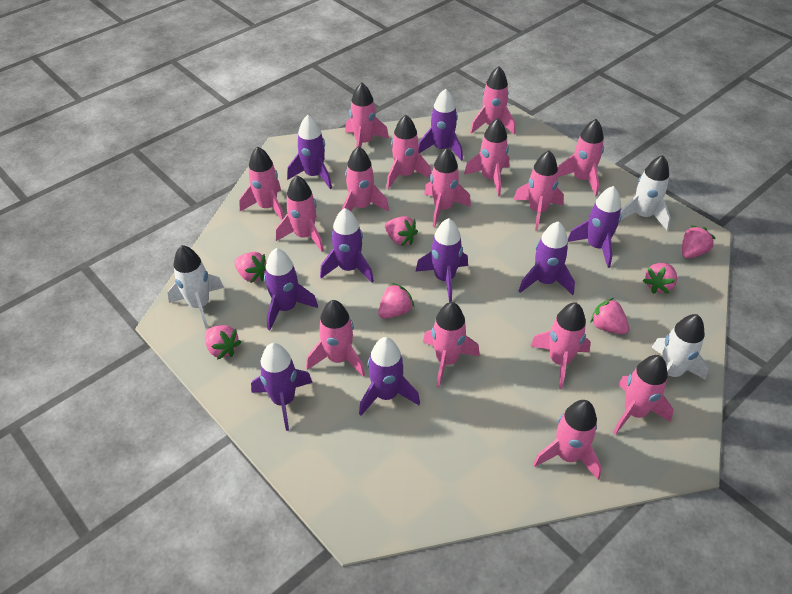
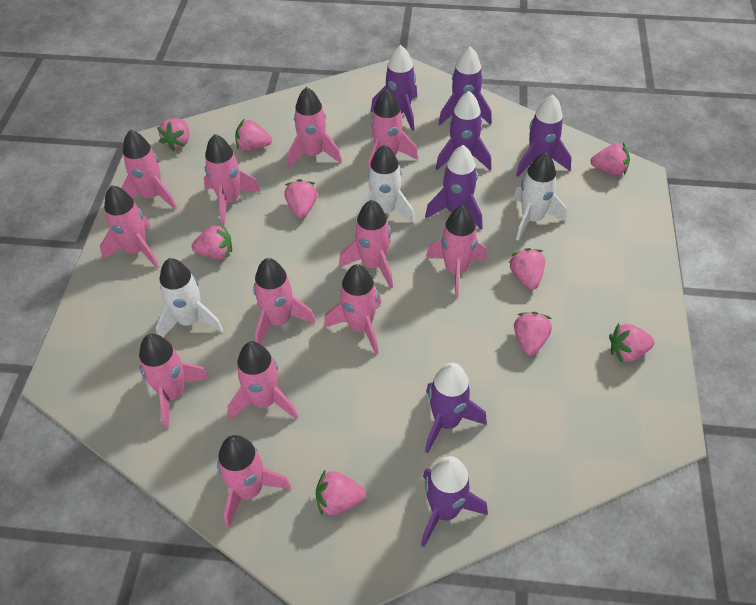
pink rocket: 15 -> 12
pink strawberry: 7 -> 9
purple rocket: 9 -> 7

